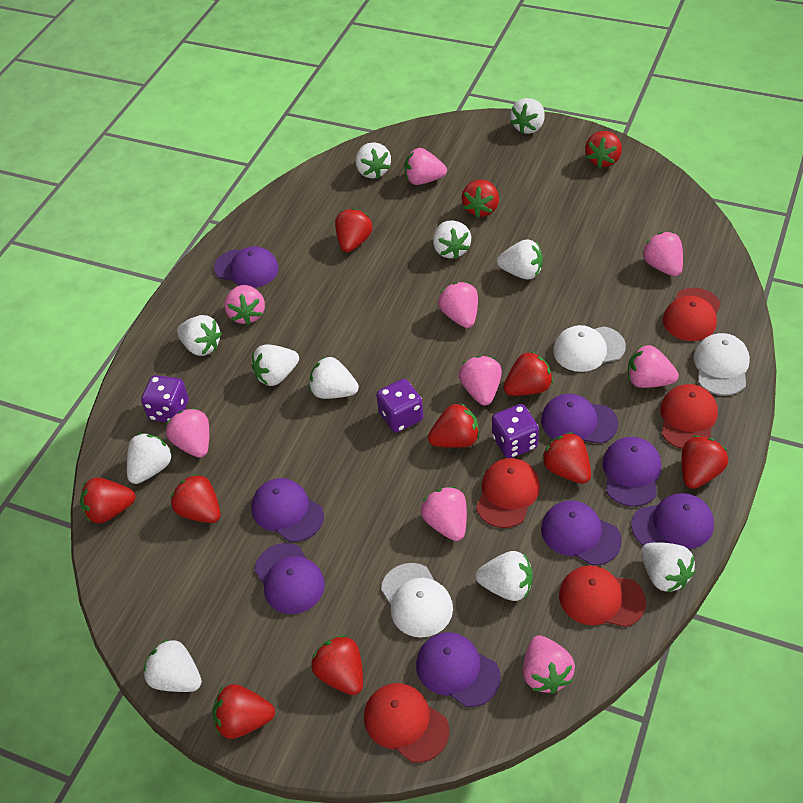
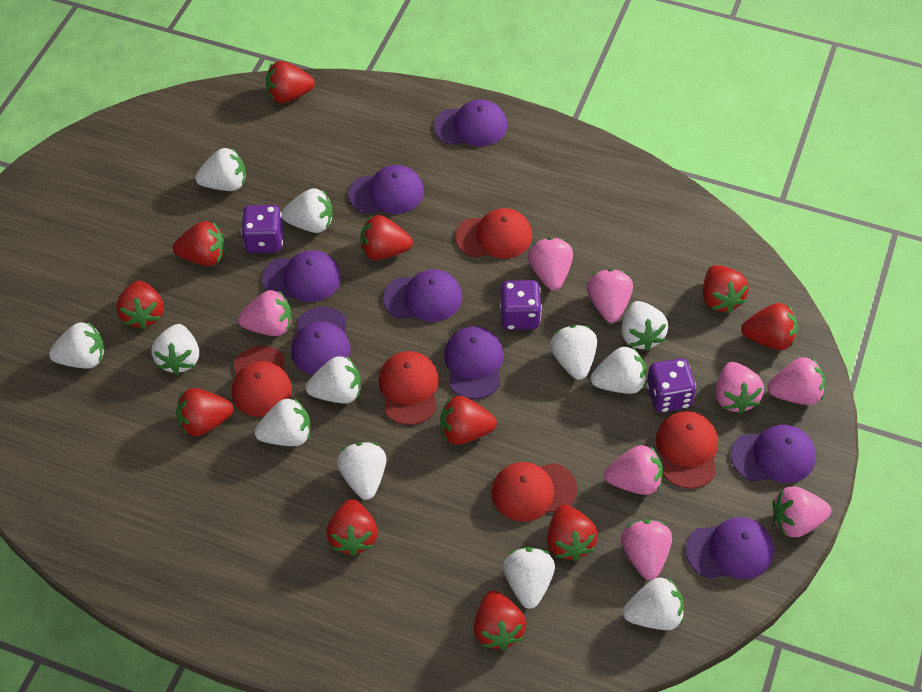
pink strawberry: 9 -> 8
white cap: 3 -> 0
white strawberry: 11 -> 12

